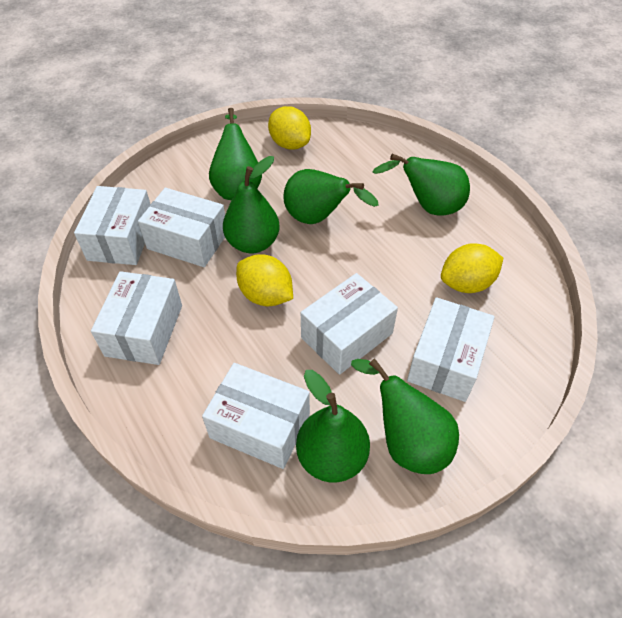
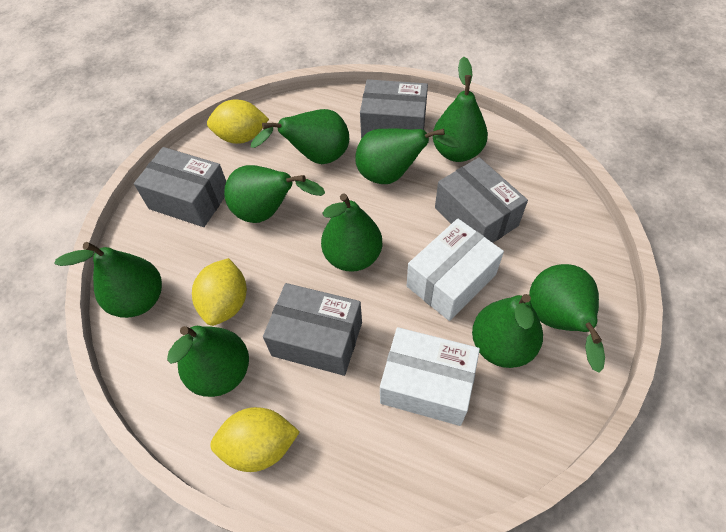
green pear: 6 -> 9
grey box: 0 -> 4
white box: 6 -> 2

